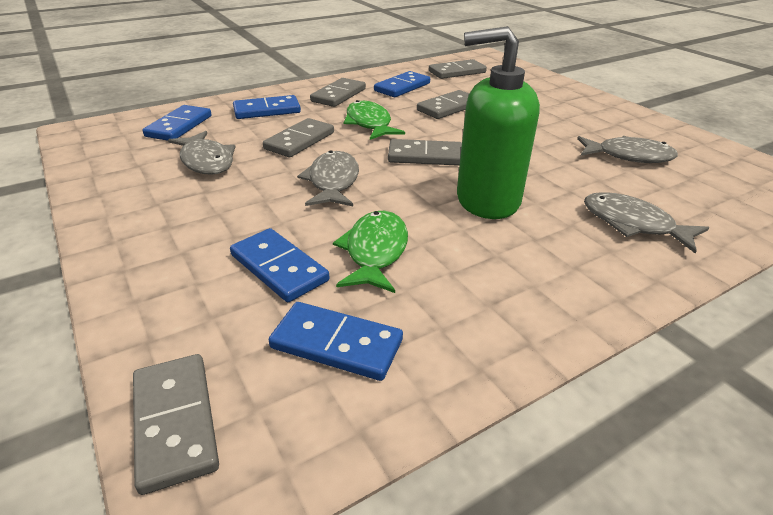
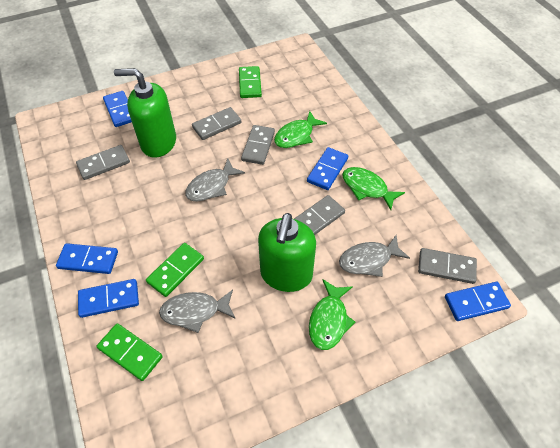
green domino: 0 -> 3
green fish: 2 -> 3
green soap dispenser: 1 -> 2
grey domino: 6 -> 5
grey fish: 4 -> 3

